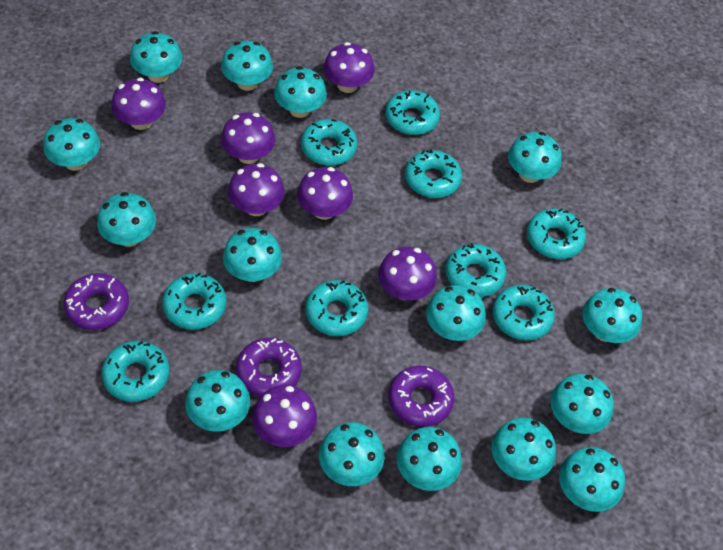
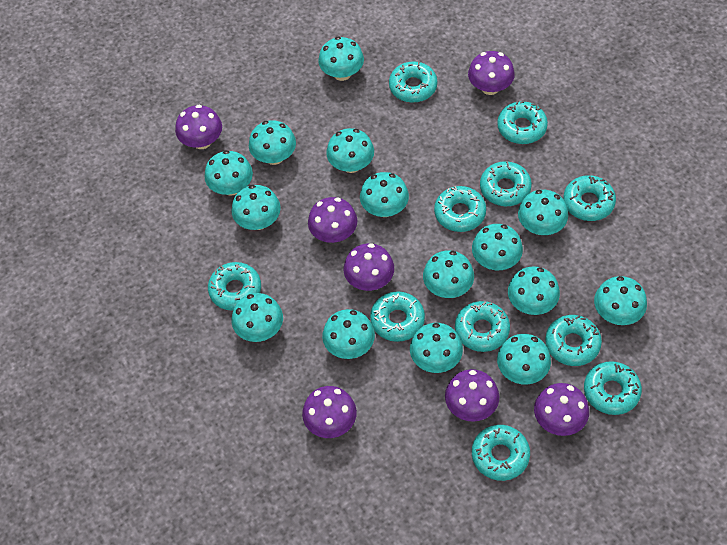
purple donut: 3 -> 0
turquoise donut: 9 -> 11

